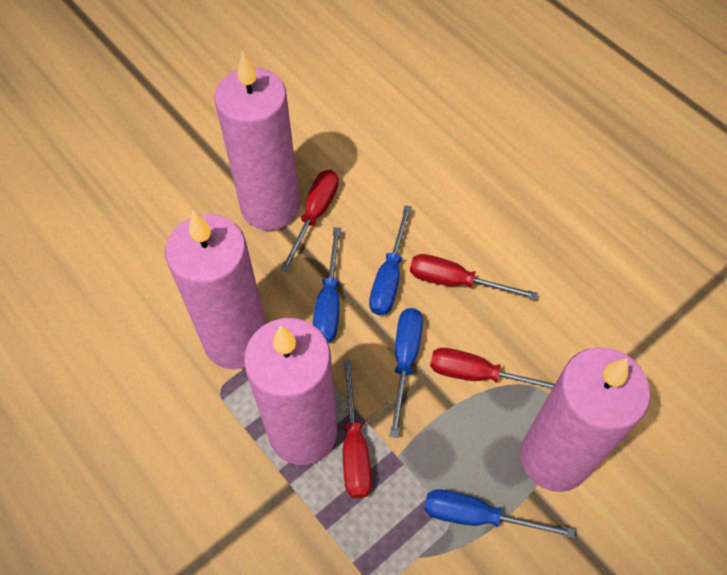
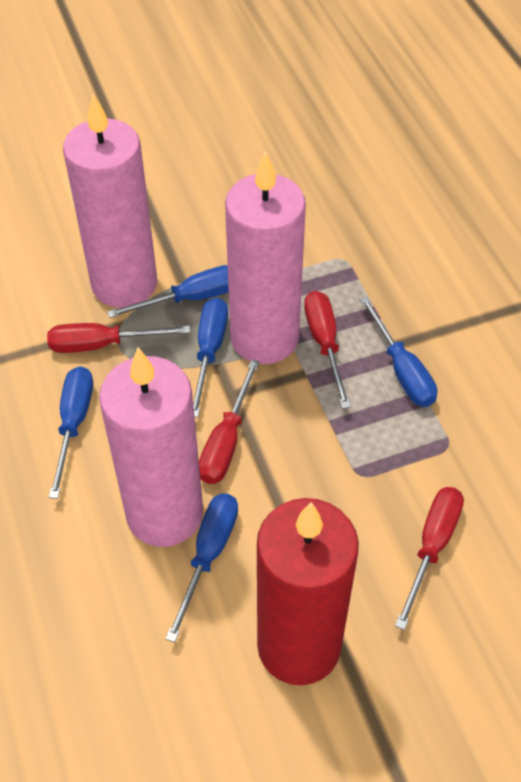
blue screwdriver: 4 -> 5
pink candle: 4 -> 3
red candle: 0 -> 1

